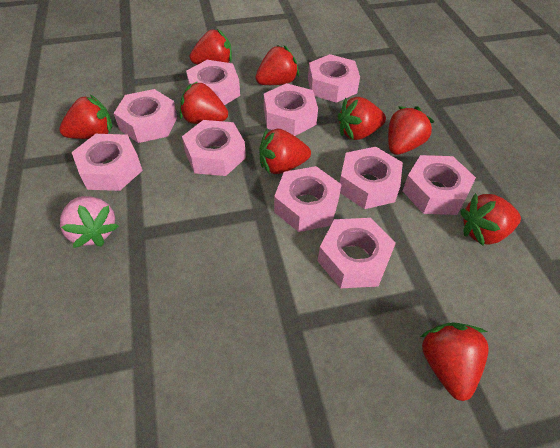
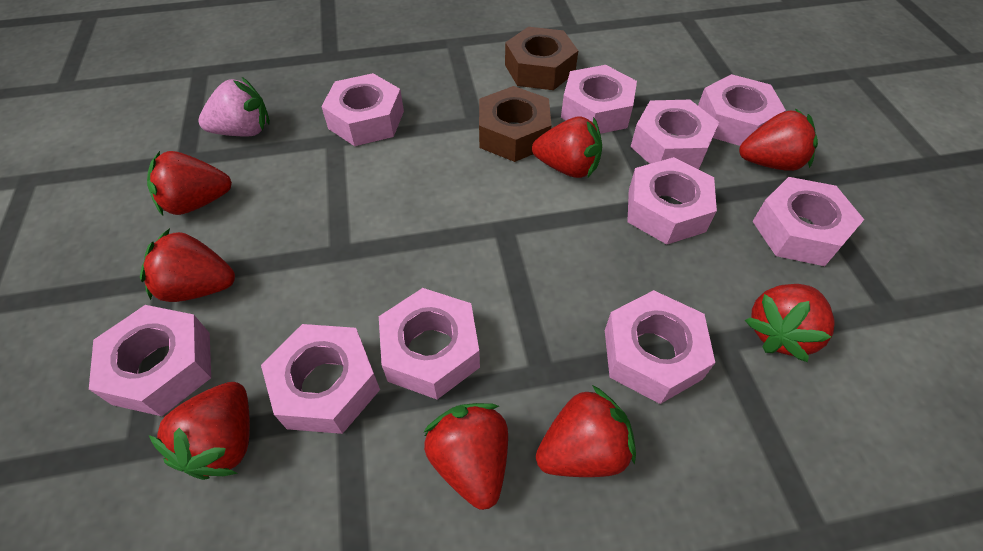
brown nut: 0 -> 2
red strawberry: 9 -> 8

